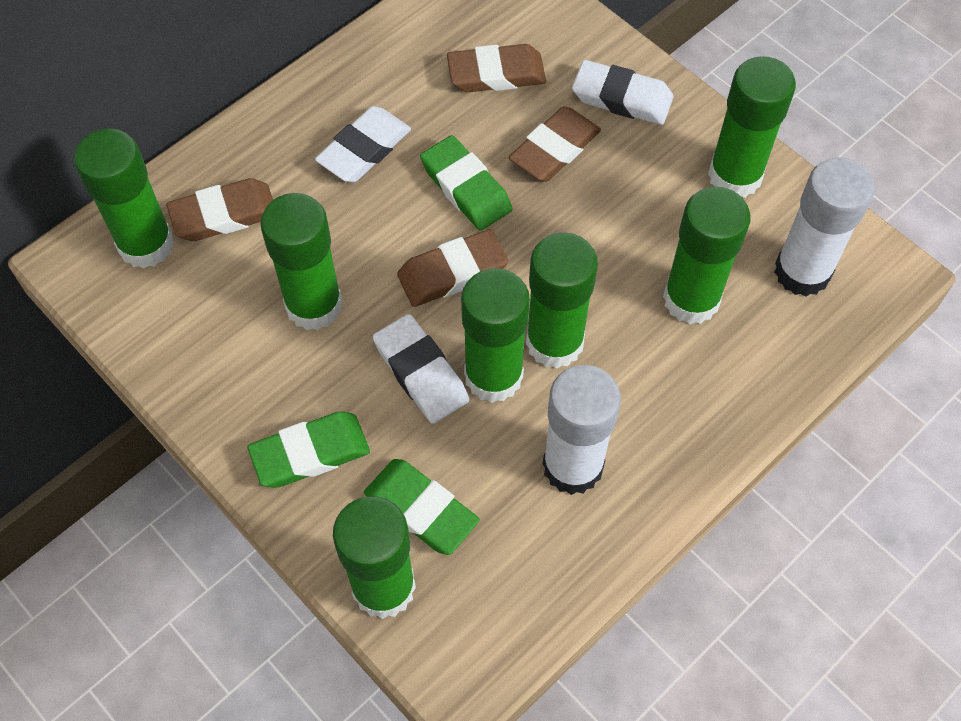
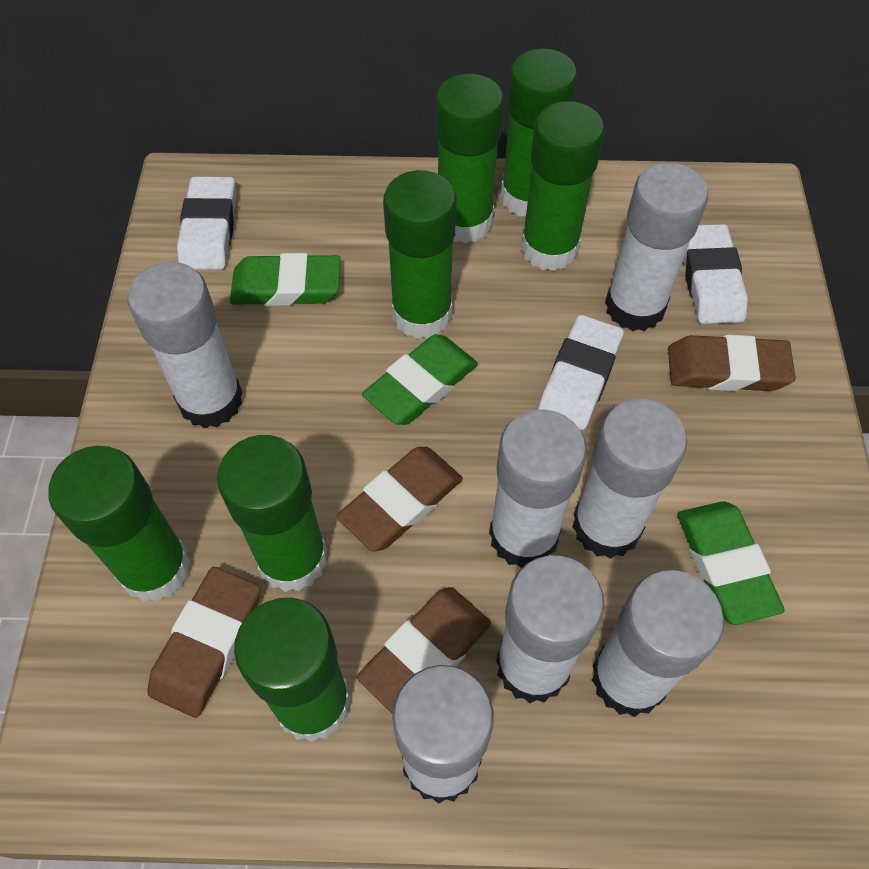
white glue stick: 2 -> 7

